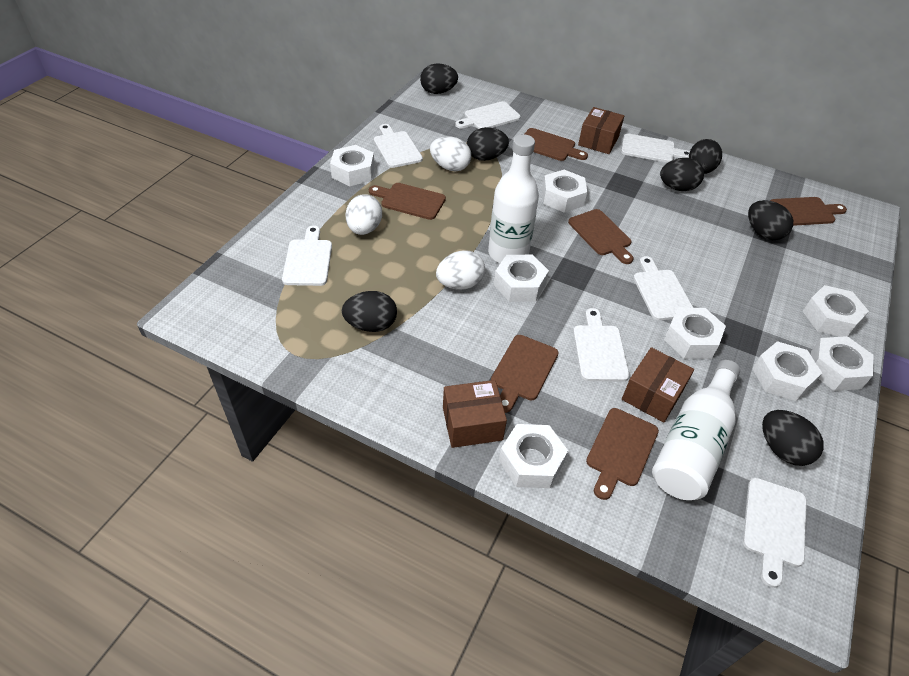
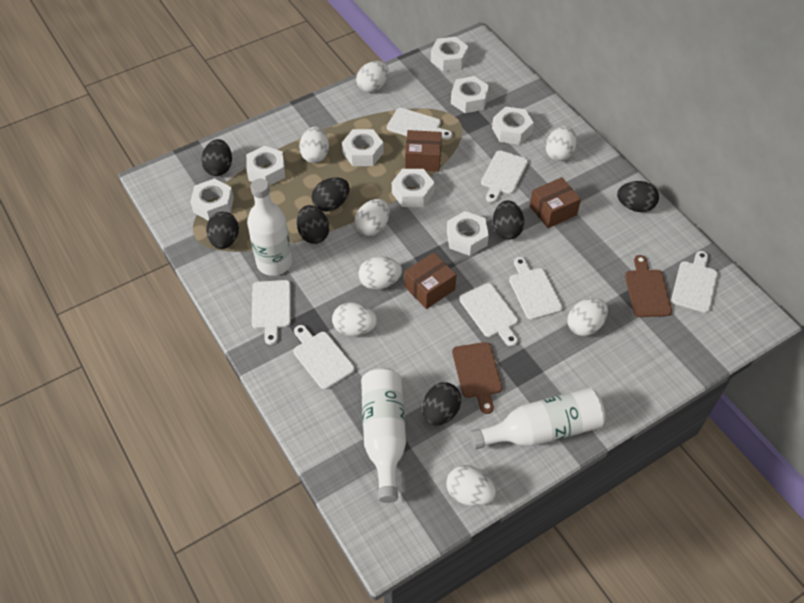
brown cutting board: 6 -> 2
white bottle: 2 -> 3
white egg: 3 -> 8

